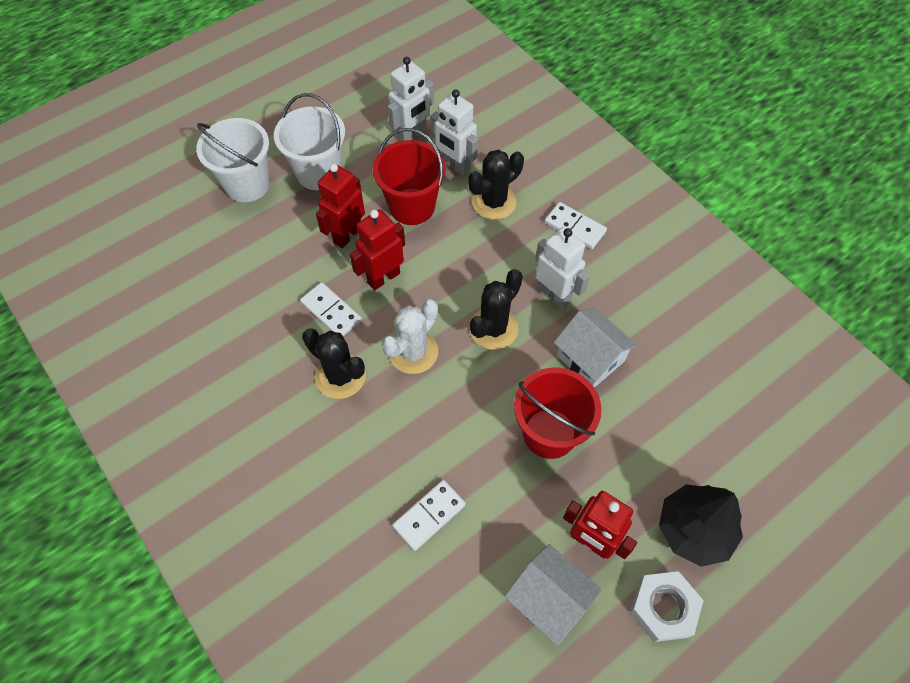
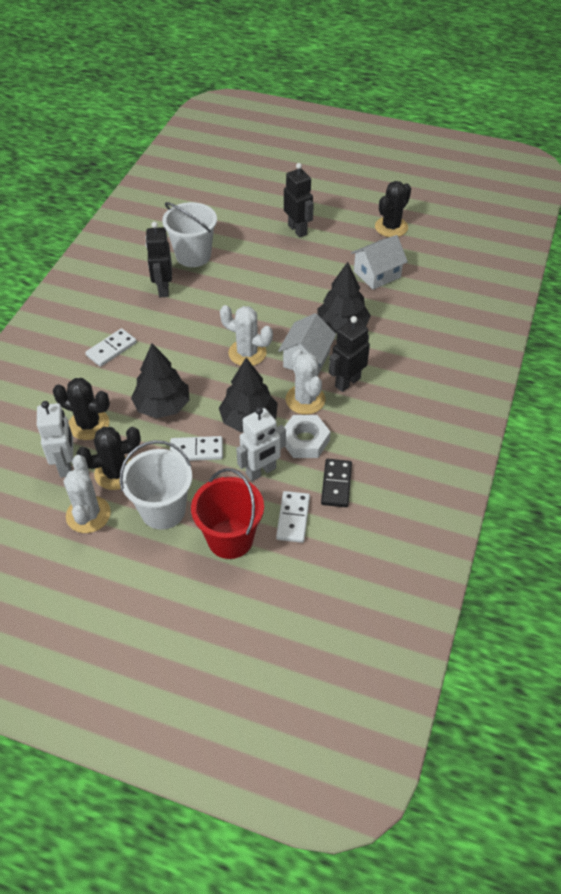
black domino: 0 -> 1
black robot: 0 -> 3
black tree: 1 -> 3
red bucket: 2 -> 1
red robot: 3 -> 0
white cactus: 1 -> 3
white robot: 3 -> 2

